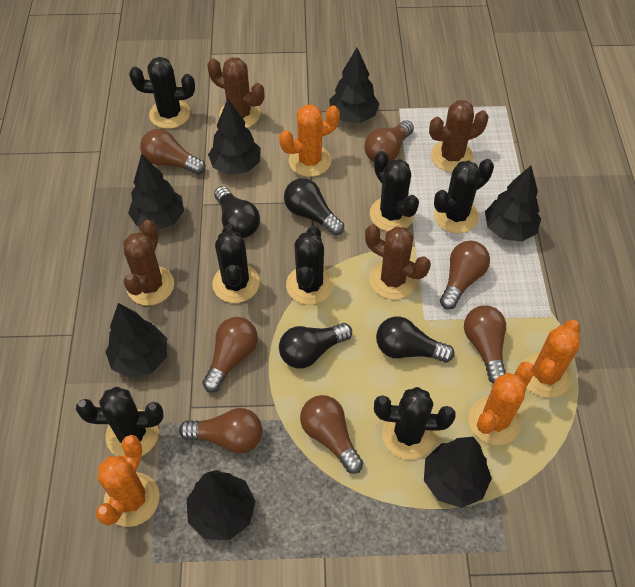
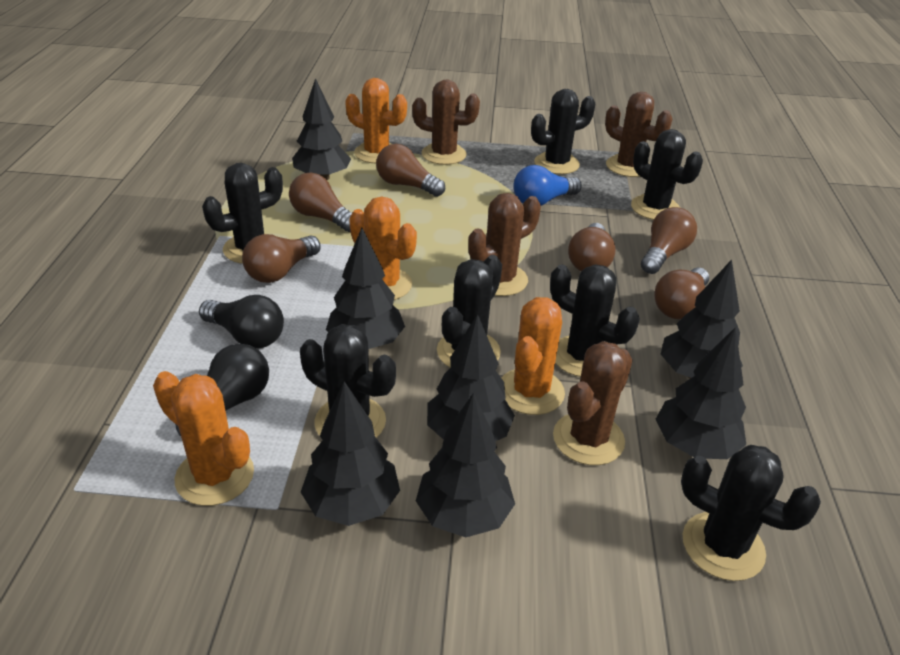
black light bulb: 4 -> 2
blue light bulb: 0 -> 1
brown light bulb: 7 -> 6

